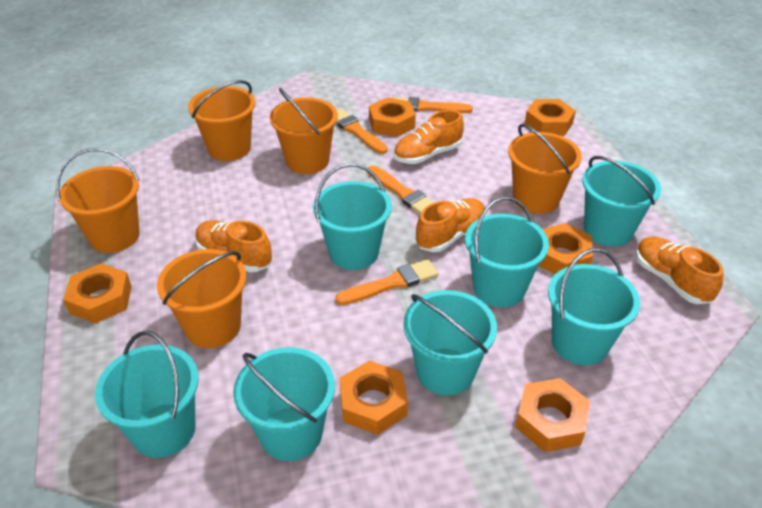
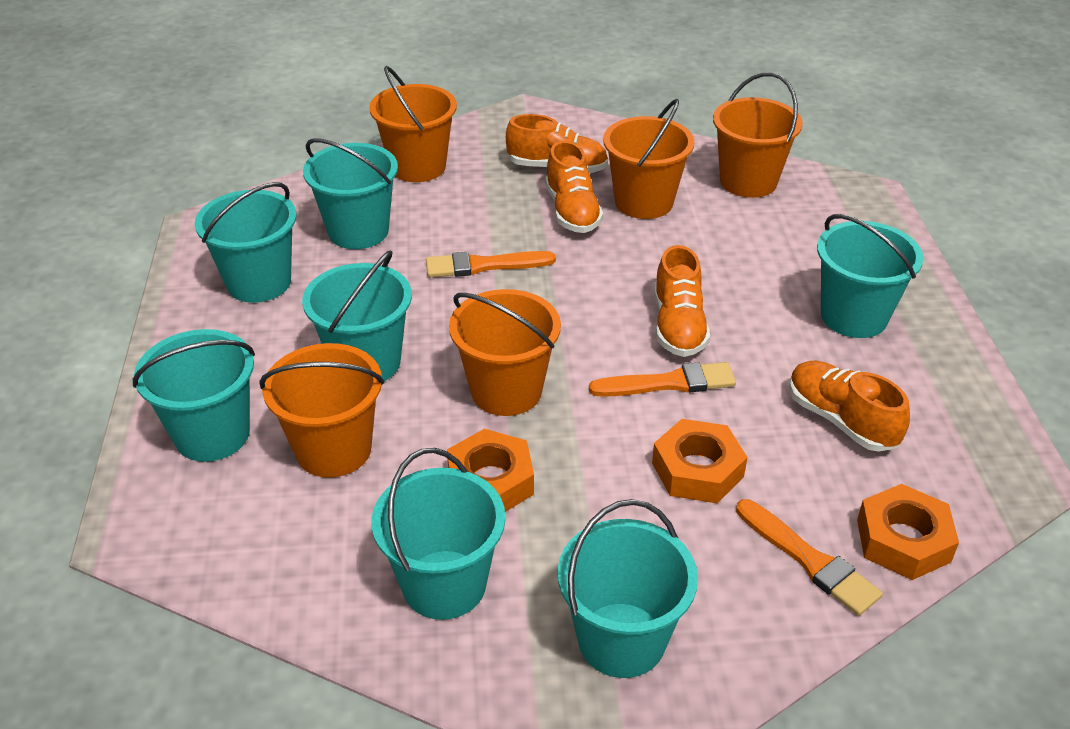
orange brush: 4 -> 3
orange nut: 6 -> 3

